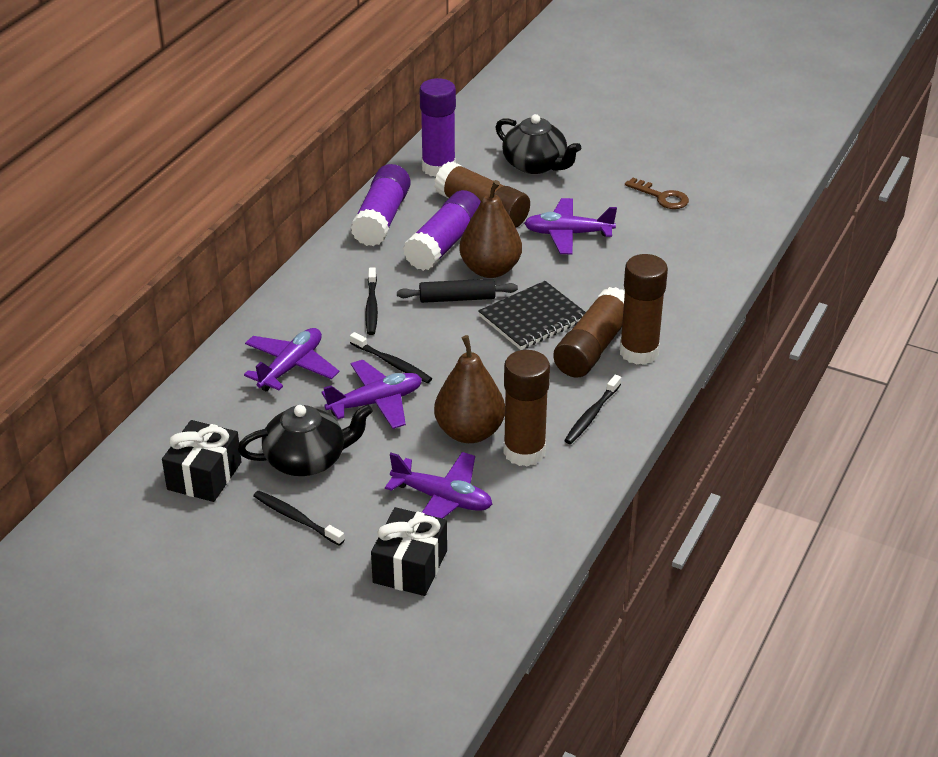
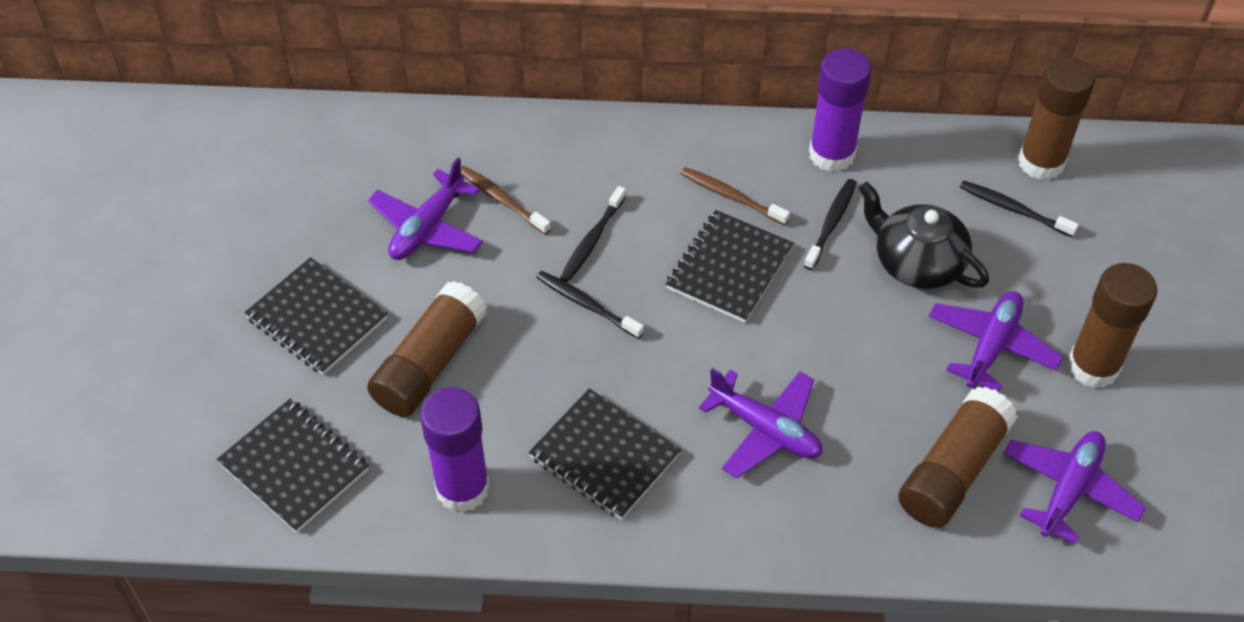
black gift: 2 -> 0
black notebook: 1 -> 4
black rolling pin: 1 -> 0
black teapot: 2 -> 1
brown key: 1 -> 0
brown pear: 2 -> 0
brown toothbrush: 0 -> 2
purple glue stick: 3 -> 2

